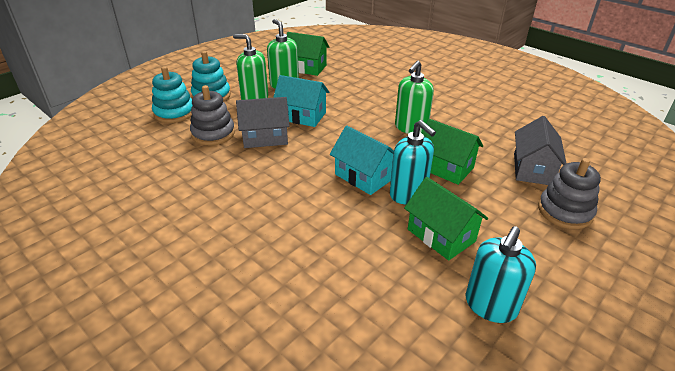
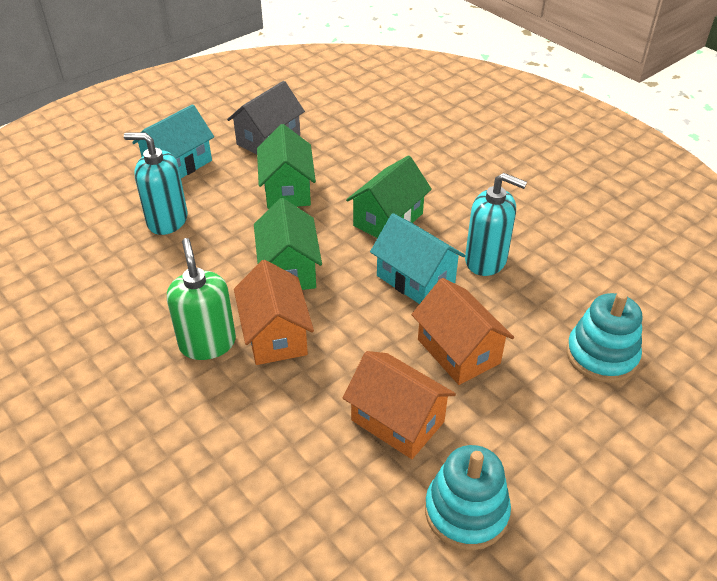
green soap dispenser: 3 -> 1
grey house: 2 -> 1
grey stacking toy: 2 -> 0
orange house: 0 -> 3

